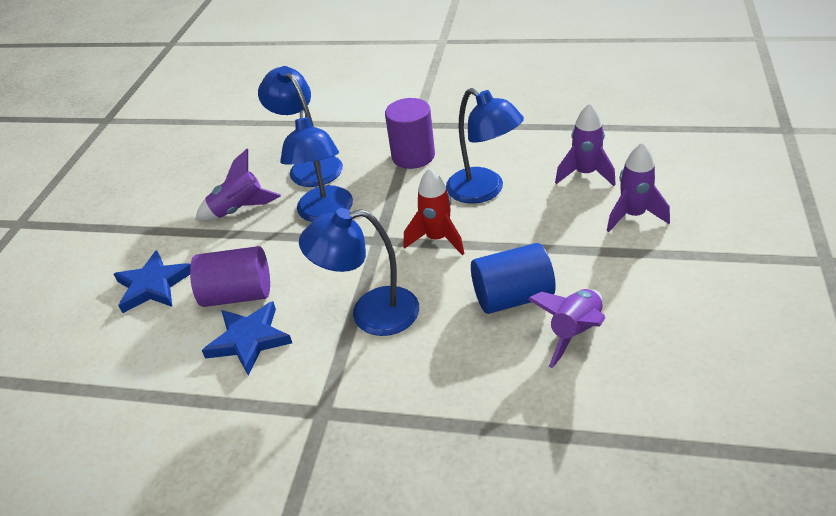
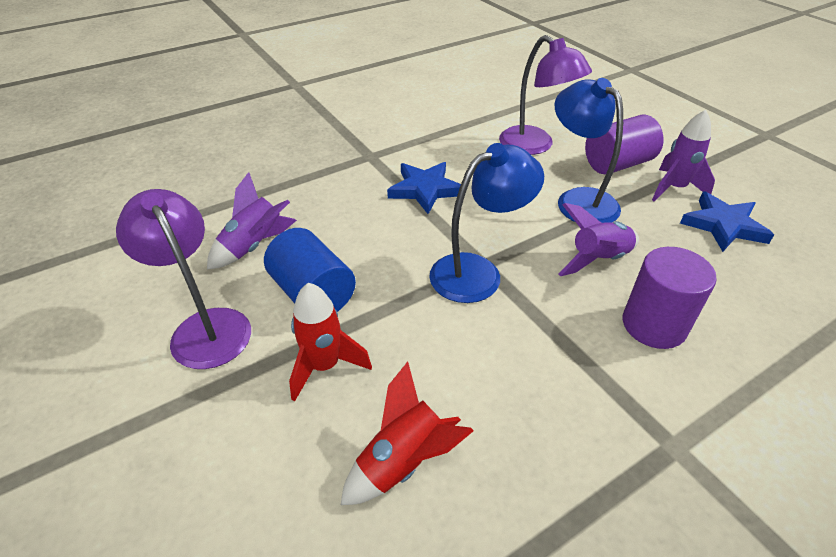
blue lamp: 4 -> 2
purple lamp: 0 -> 2
purple rocket: 4 -> 3
red rocket: 1 -> 2

